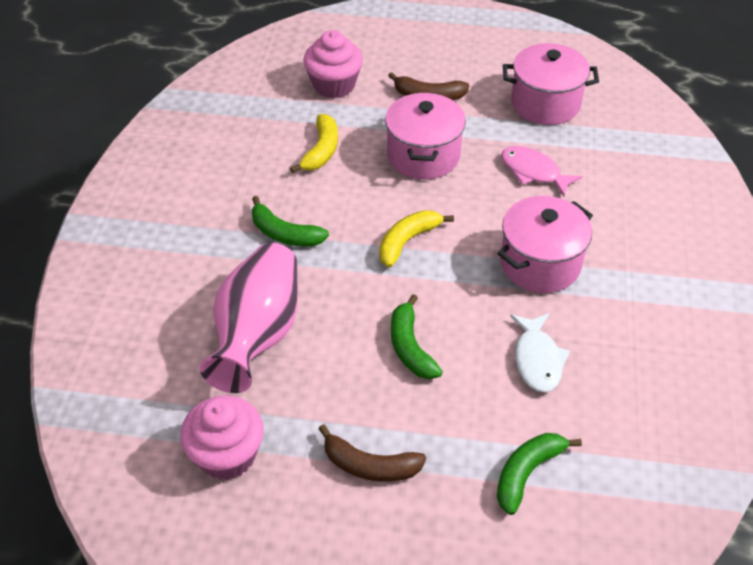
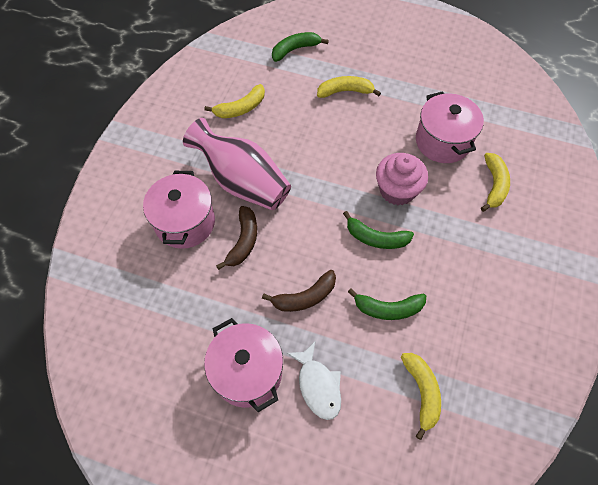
pink cupcake: 2 -> 1
pink fish: 1 -> 0
yellow banana: 2 -> 4

